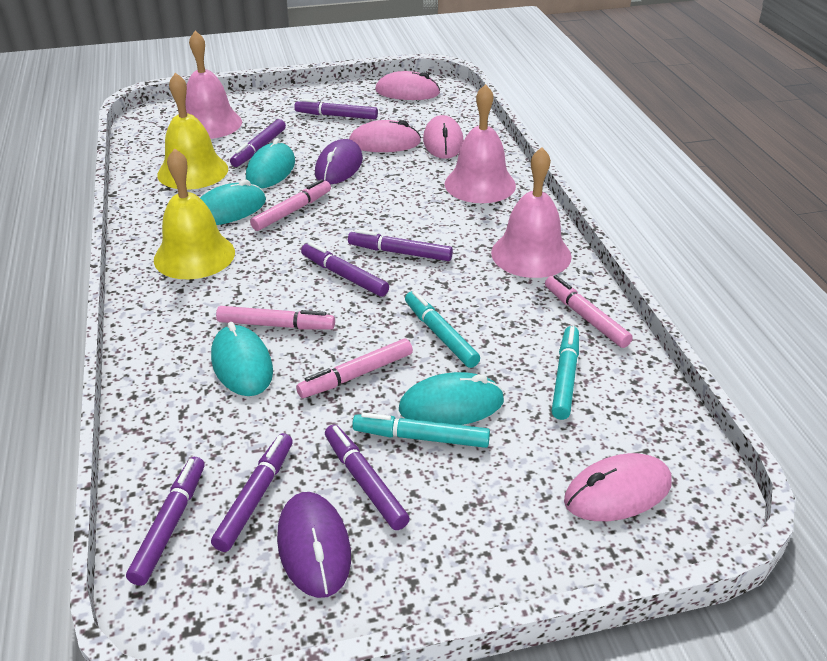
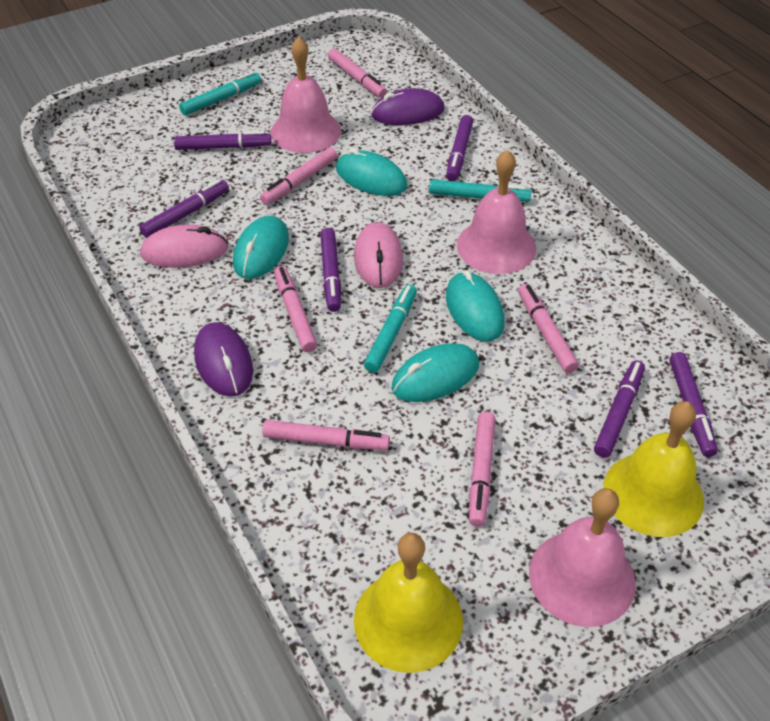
pink marker: 4 -> 6
pink mouse: 4 -> 2
purple marker: 7 -> 6

